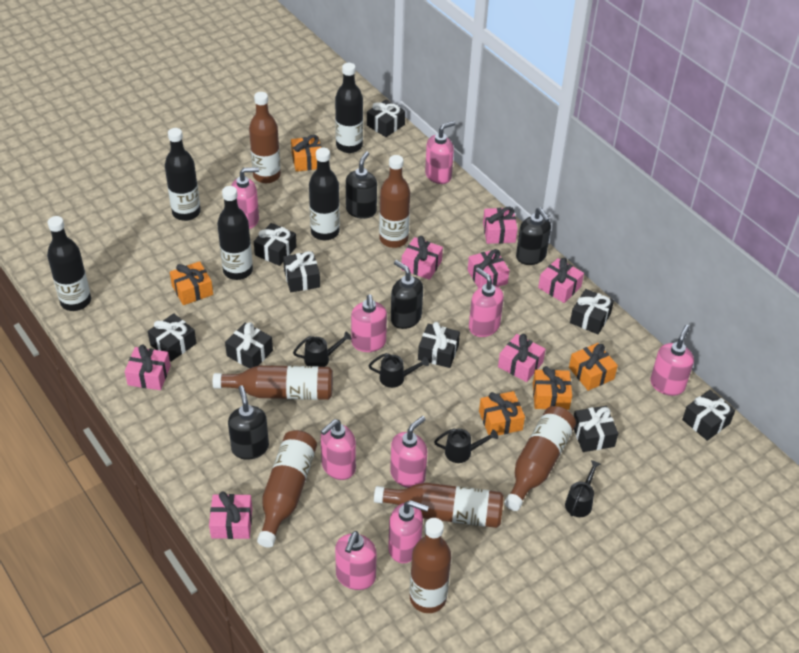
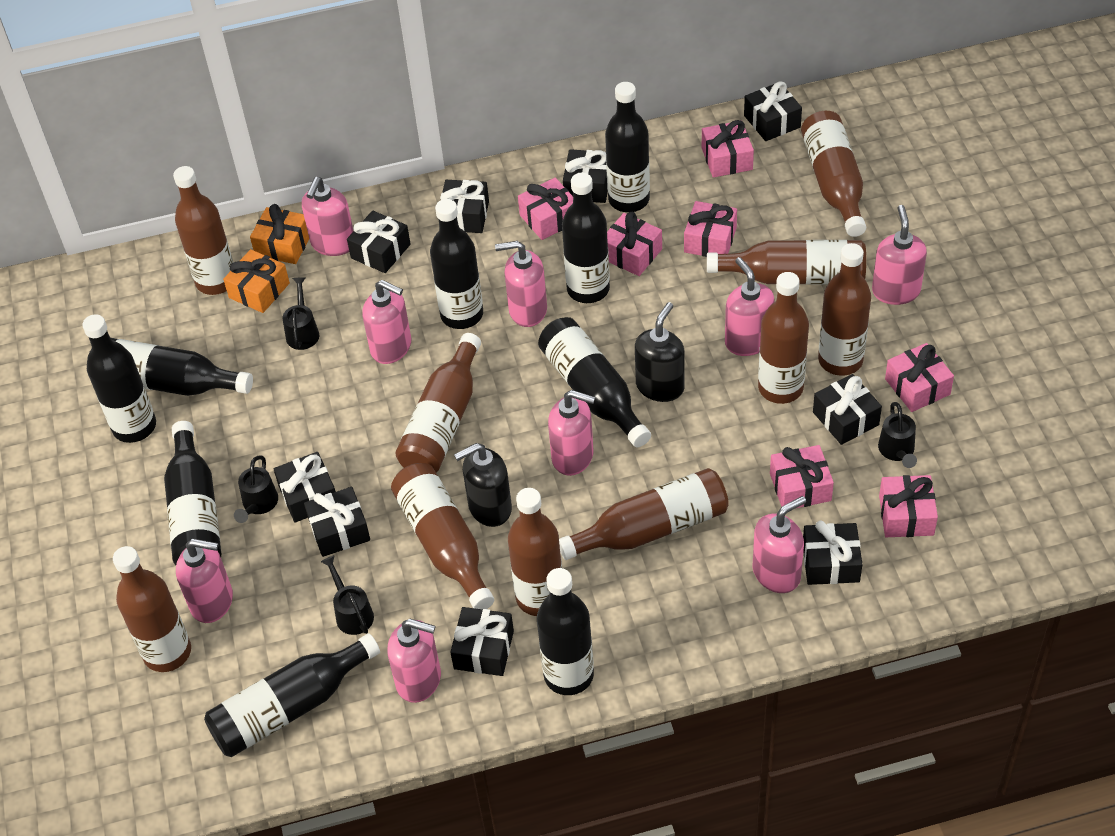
black bottle: 5 -> 9
black soap dispenser: 4 -> 2
brown bottle: 7 -> 10
orange gift: 5 -> 2

